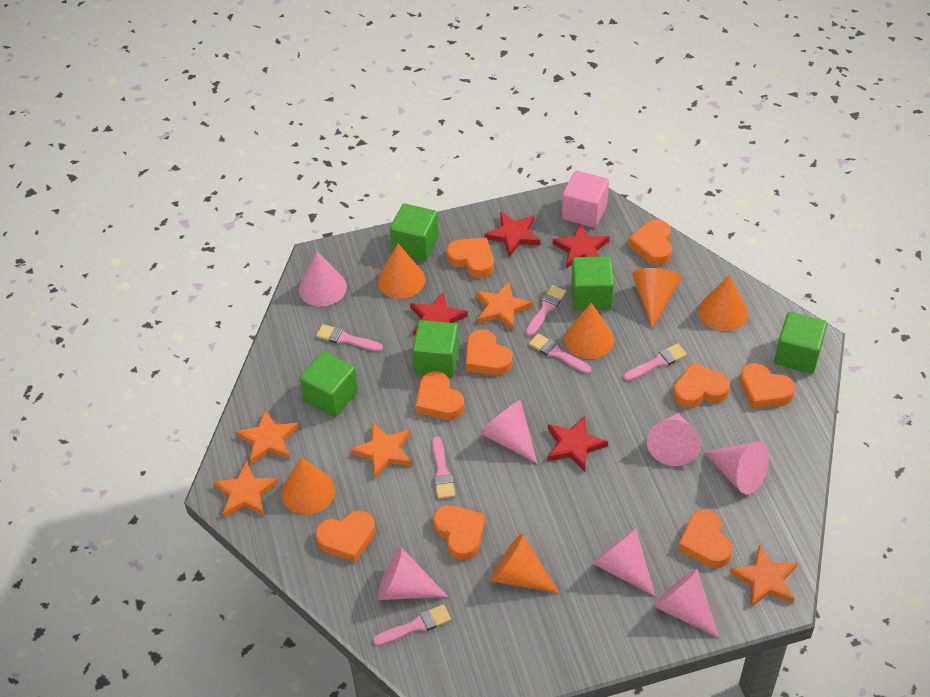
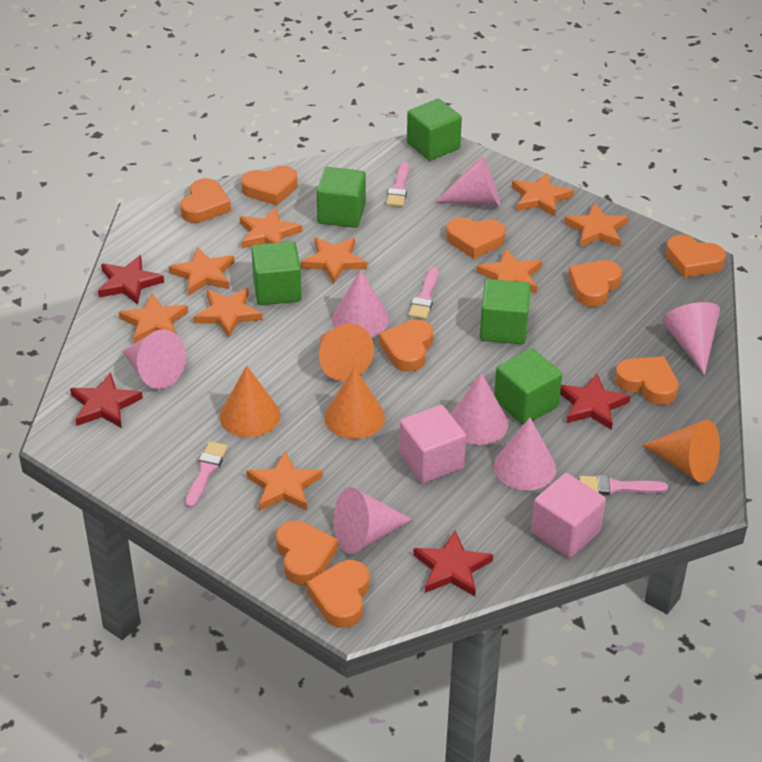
orange cone: 6 -> 4
orange star: 5 -> 9
pink brush: 6 -> 4
pink cube: 1 -> 2

